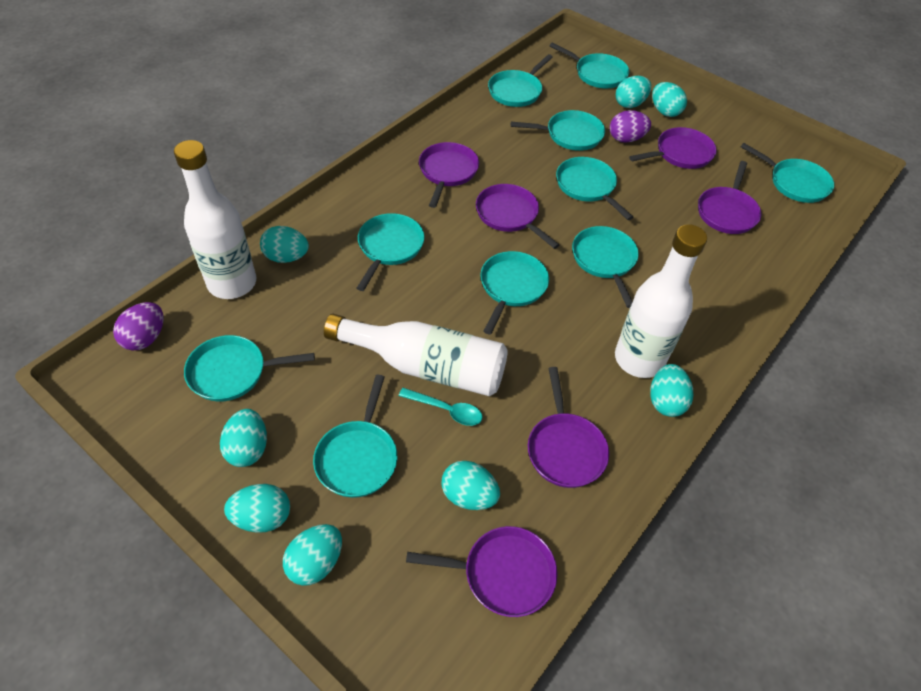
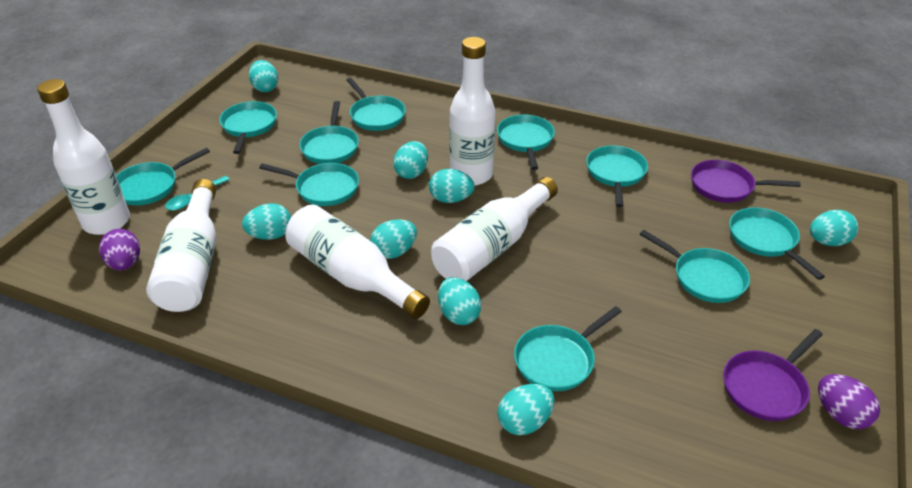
purple pan: 6 -> 2
white bottle: 3 -> 5

